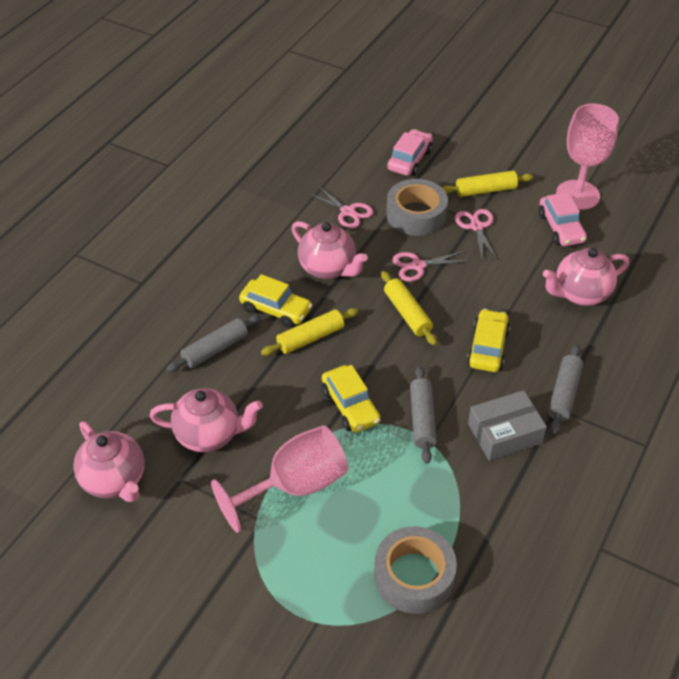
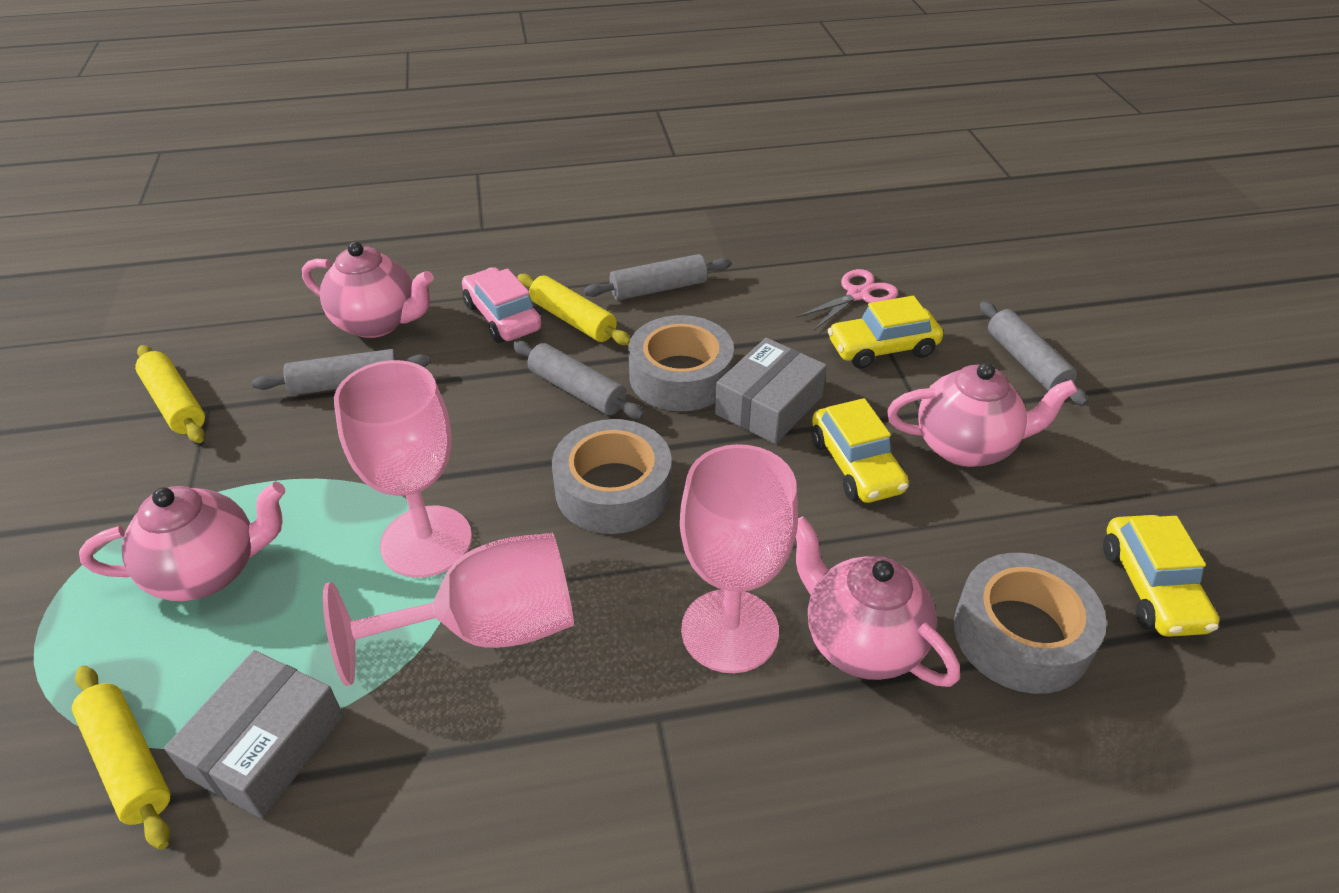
grey box: 1 -> 2
grey rolling pin: 3 -> 4
grey tape: 2 -> 3
pink car: 2 -> 1
pink goblet: 2 -> 3
pink scissors: 3 -> 1

